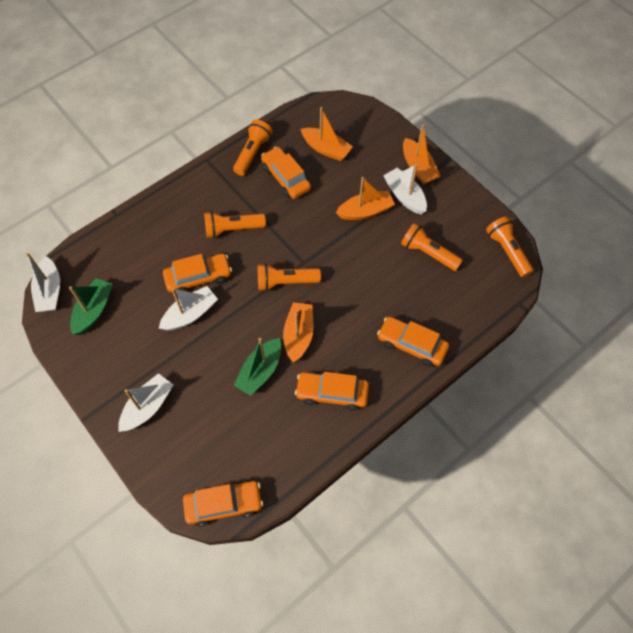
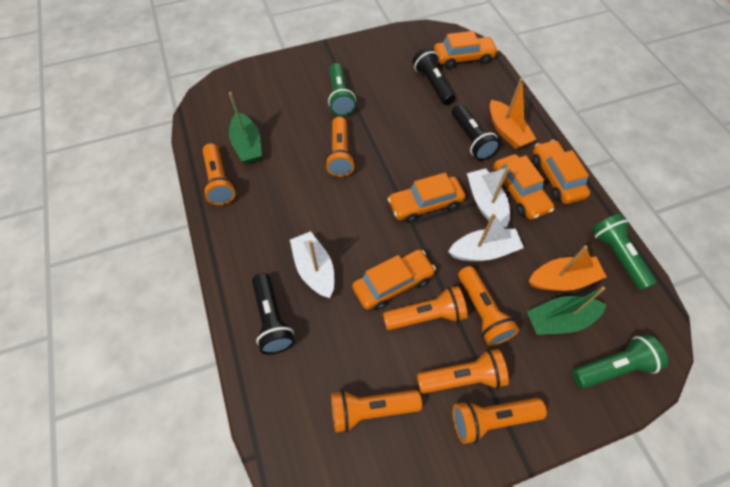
black flashlight: 0 -> 3
green flashlight: 0 -> 3
orange boat: 4 -> 2
orange flashlight: 5 -> 7
white boat: 4 -> 3

